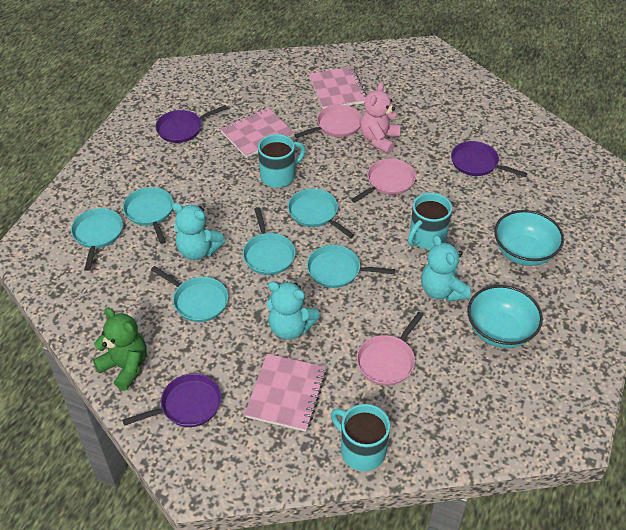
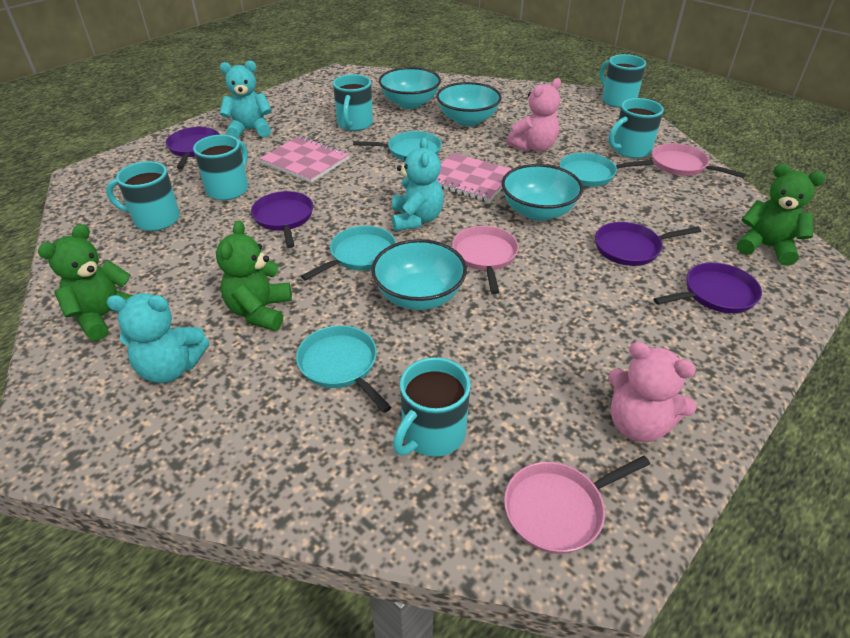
green teddy bear: 1 -> 3
pink notebook: 3 -> 2
pink teddy bear: 1 -> 2
purple pan: 3 -> 4
turquoise bowl: 2 -> 4
turquoise mug: 3 -> 6
turquoise pan: 6 -> 4

